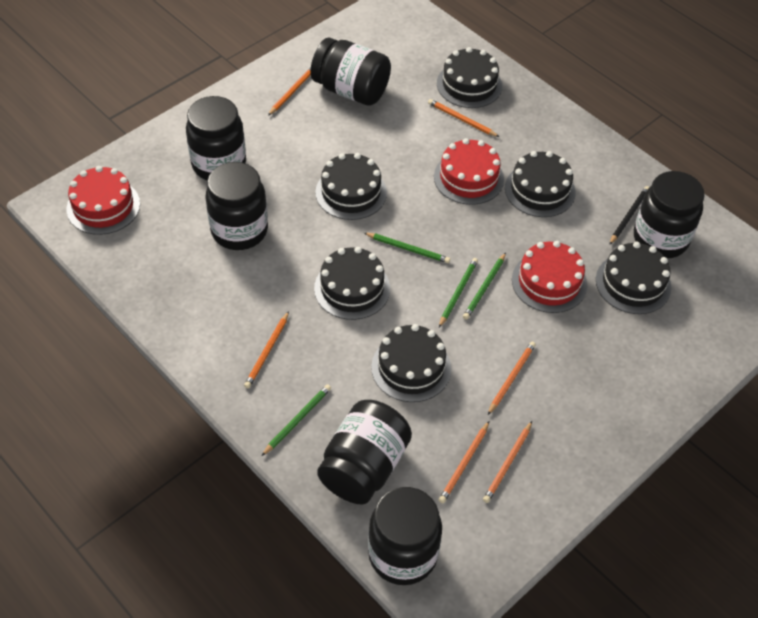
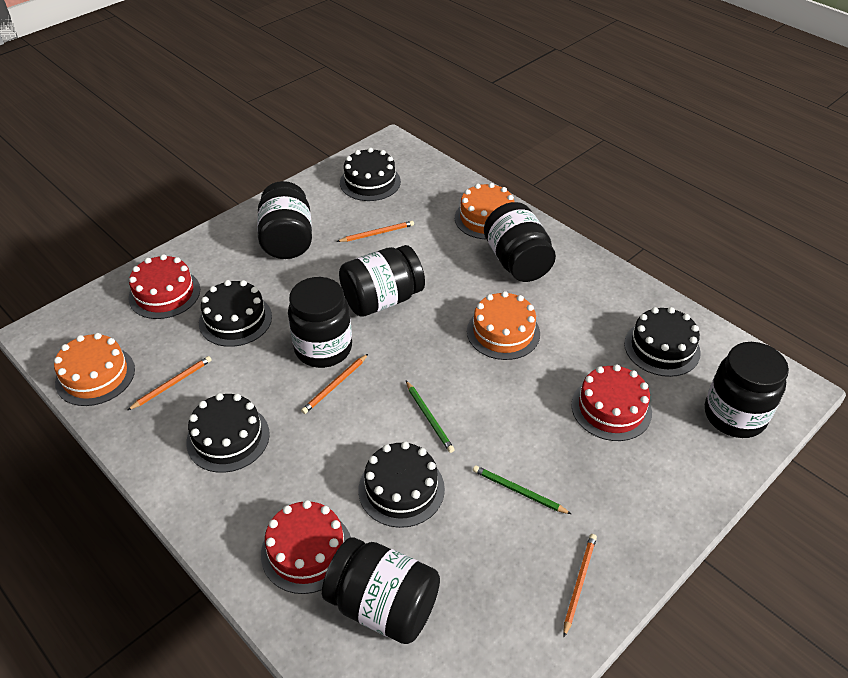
black cake: 6 -> 5
black pencil: 1 -> 0
green pencil: 4 -> 2
orange cake: 0 -> 3
orange pencil: 6 -> 4

